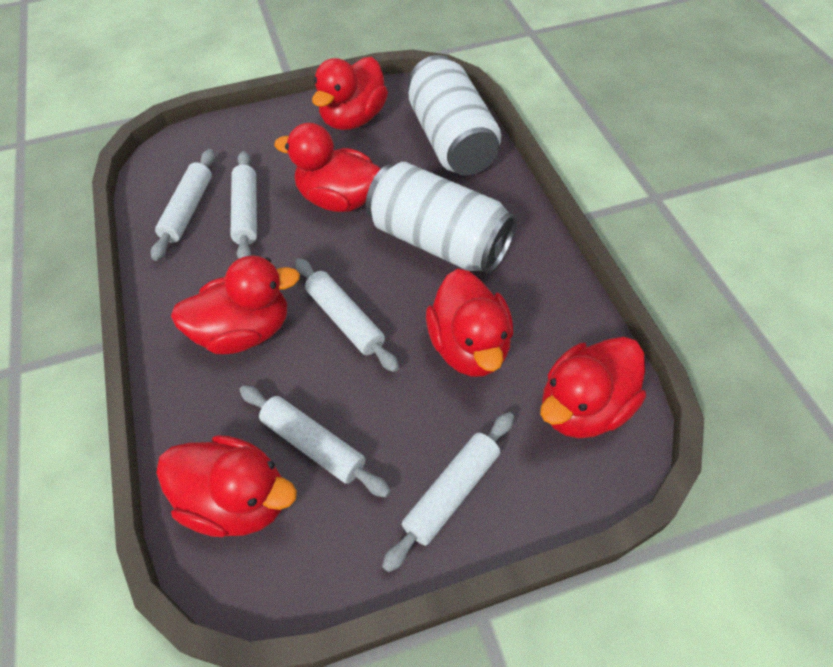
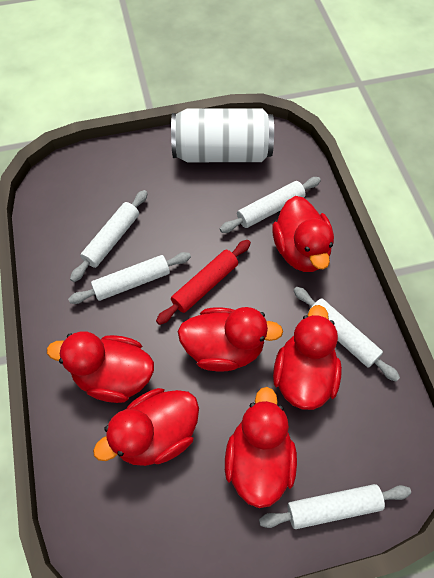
red rolling pin: 0 -> 1
white can: 2 -> 1

